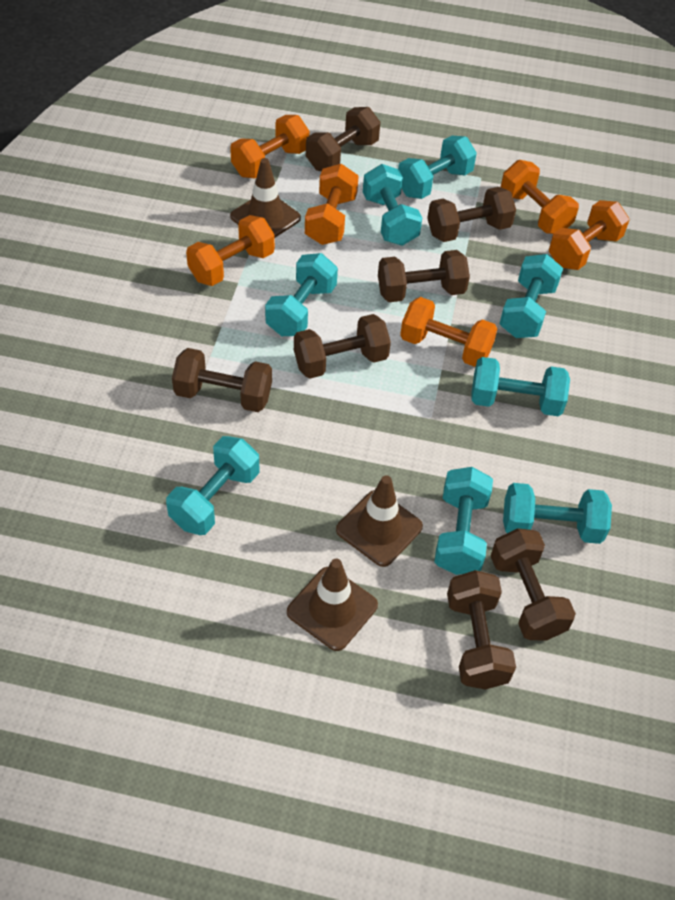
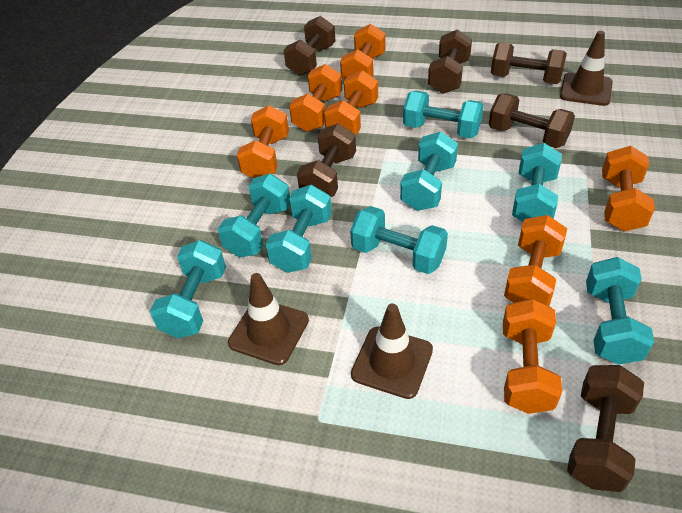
brown dumbbell: 7 -> 6
orange dumbbell: 6 -> 7

